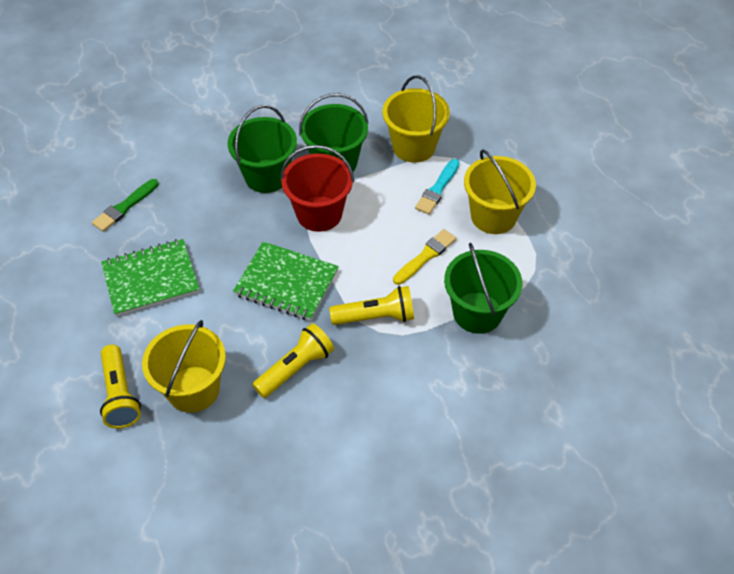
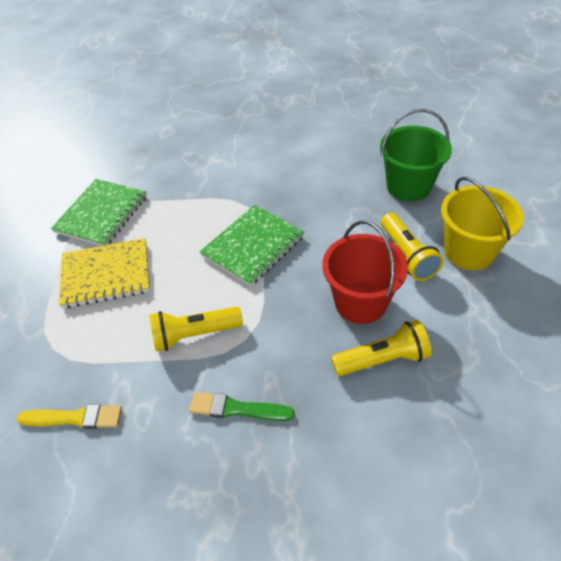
green bucket: 3 -> 1
turquoise brush: 1 -> 0
yellow bucket: 3 -> 1
yellow notebook: 0 -> 1

